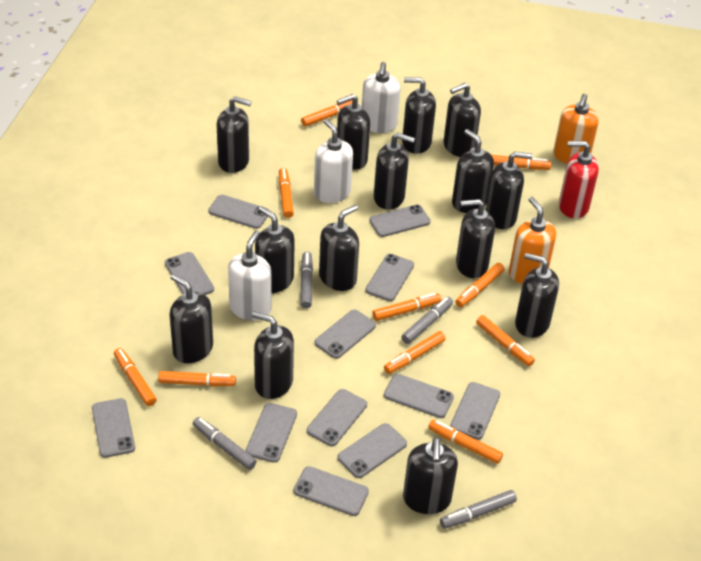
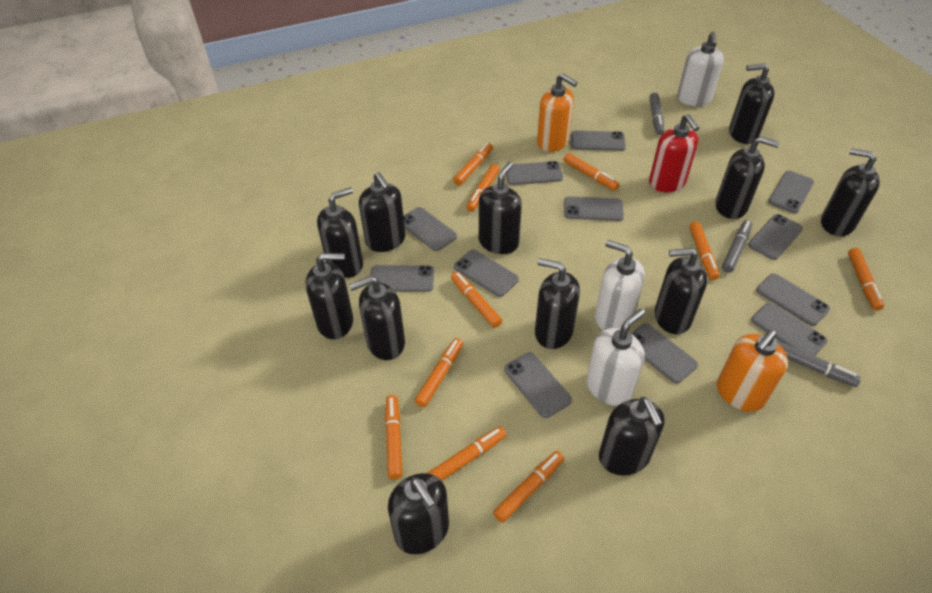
black soap dispenser: 14 -> 12
grey marker: 4 -> 3

